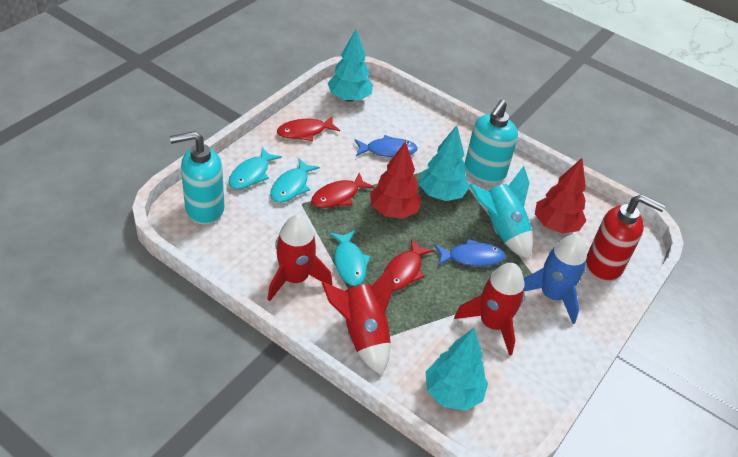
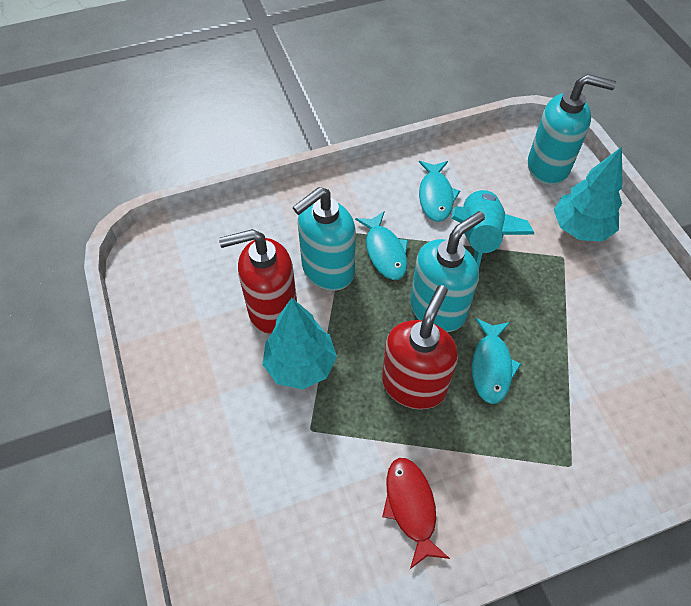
blue fish: 2 -> 0
blue rocket: 1 -> 0
red fish: 3 -> 1
red rocket: 3 -> 0
red soap dispenser: 1 -> 2
red tree: 2 -> 0
turquoise soap dispenser: 2 -> 3
turquoise tree: 3 -> 2

